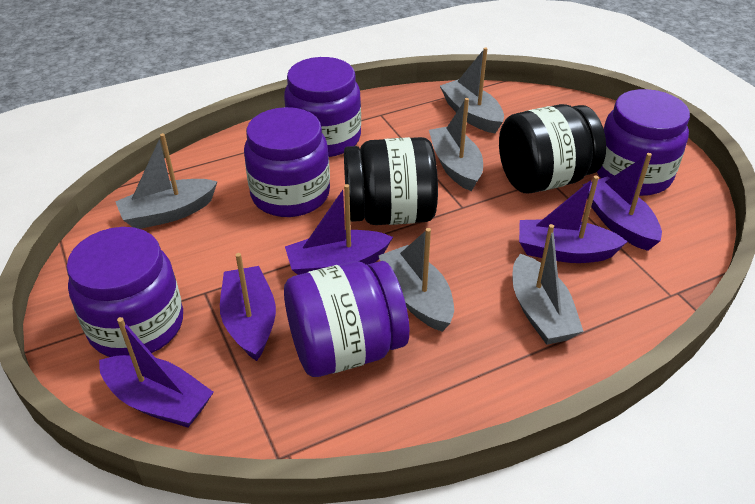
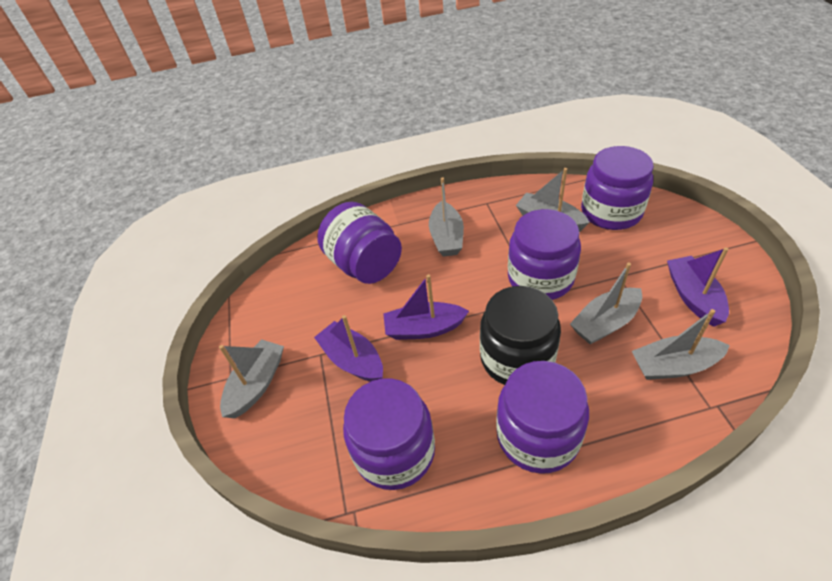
black jar: 2 -> 1
purple boat: 5 -> 3

